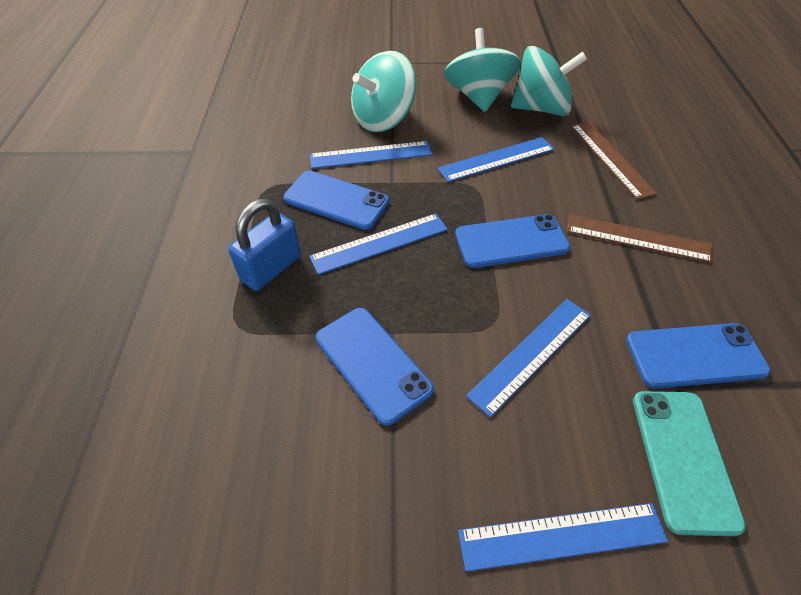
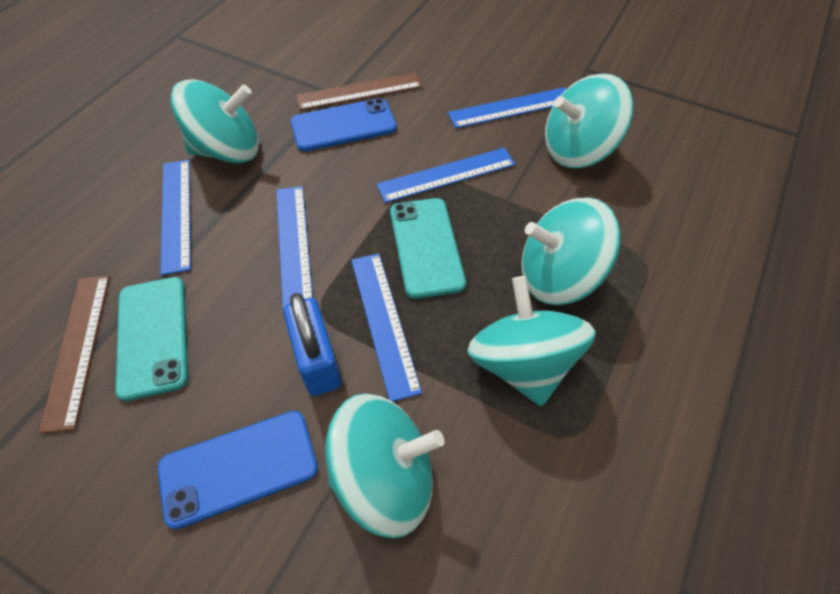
blue phone: 4 -> 2
turquoise phone: 1 -> 2
turquoise spinning top: 3 -> 5

